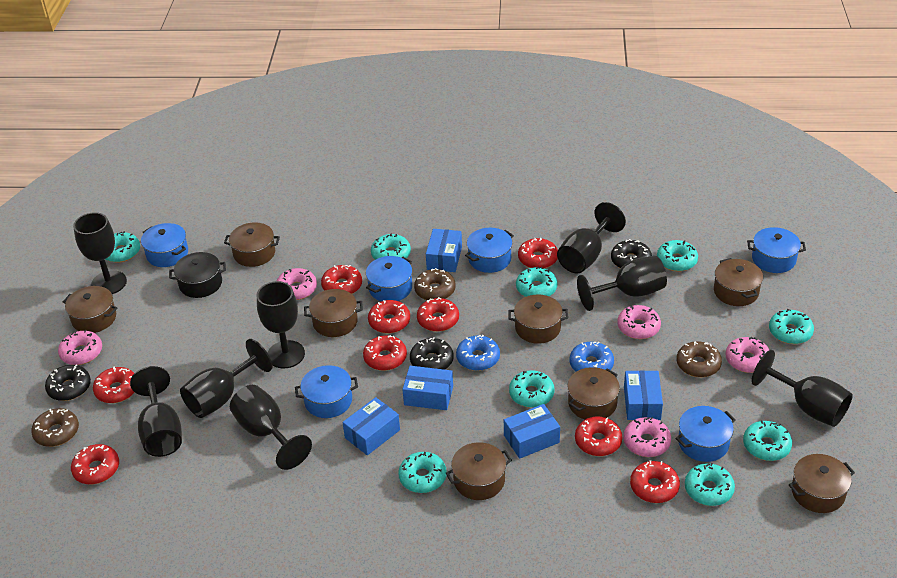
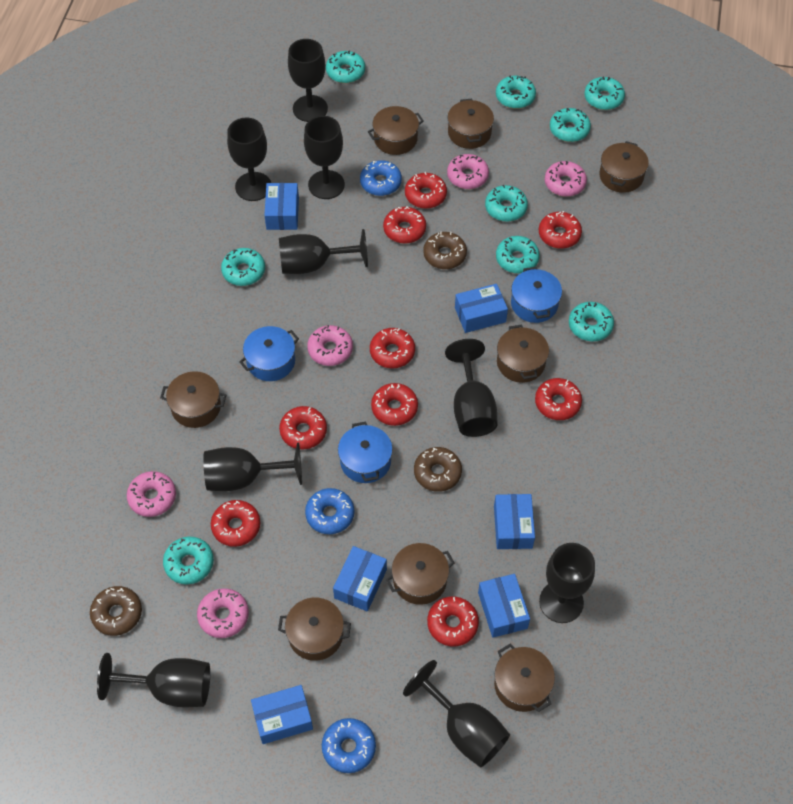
black donut: 3 -> 0
black goblet: 8 -> 9
black pot: 1 -> 0
blue box: 5 -> 6
blue donut: 2 -> 3
blue pot: 6 -> 3

